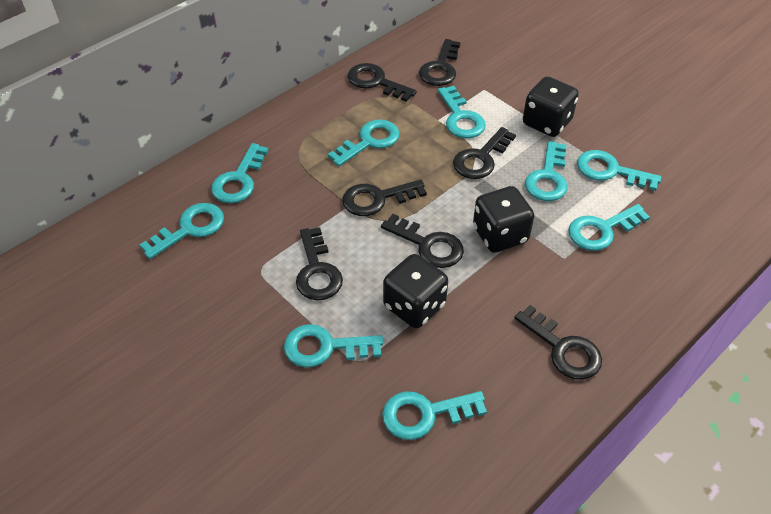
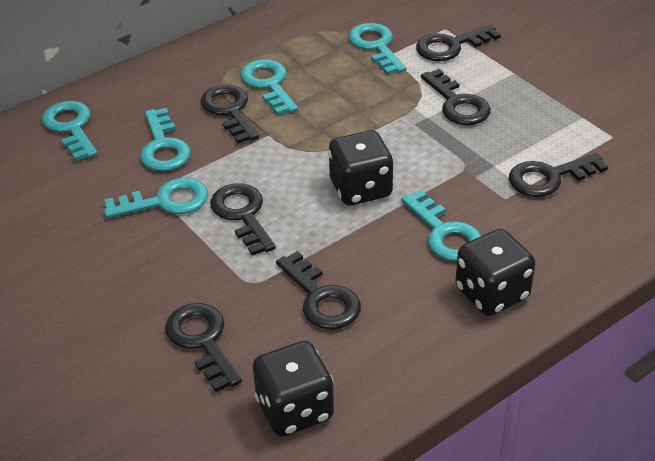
turquoise key: 9 -> 6

